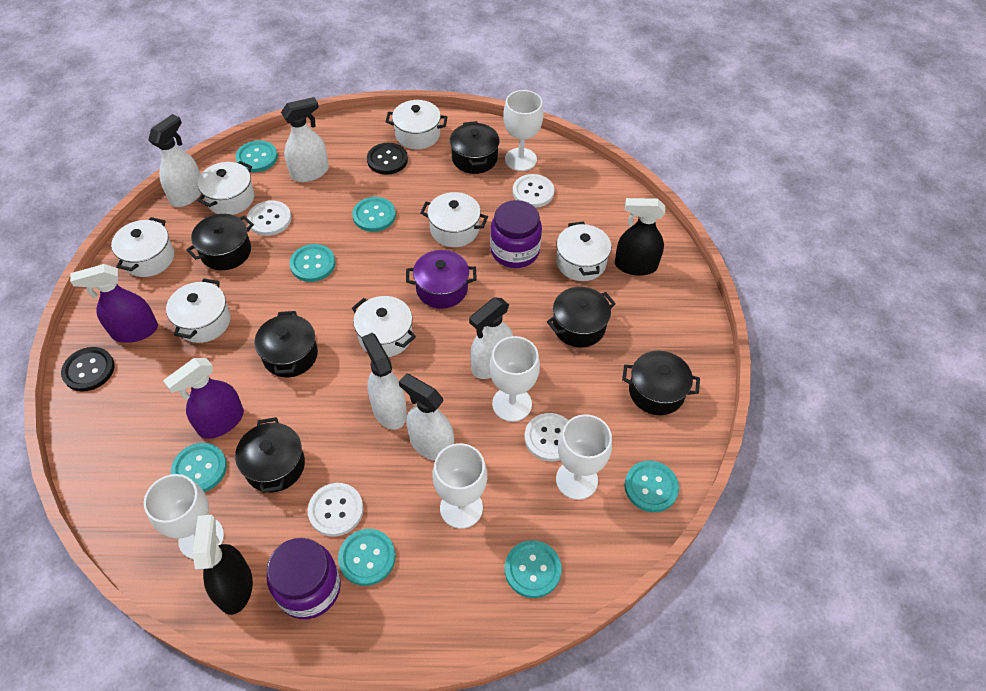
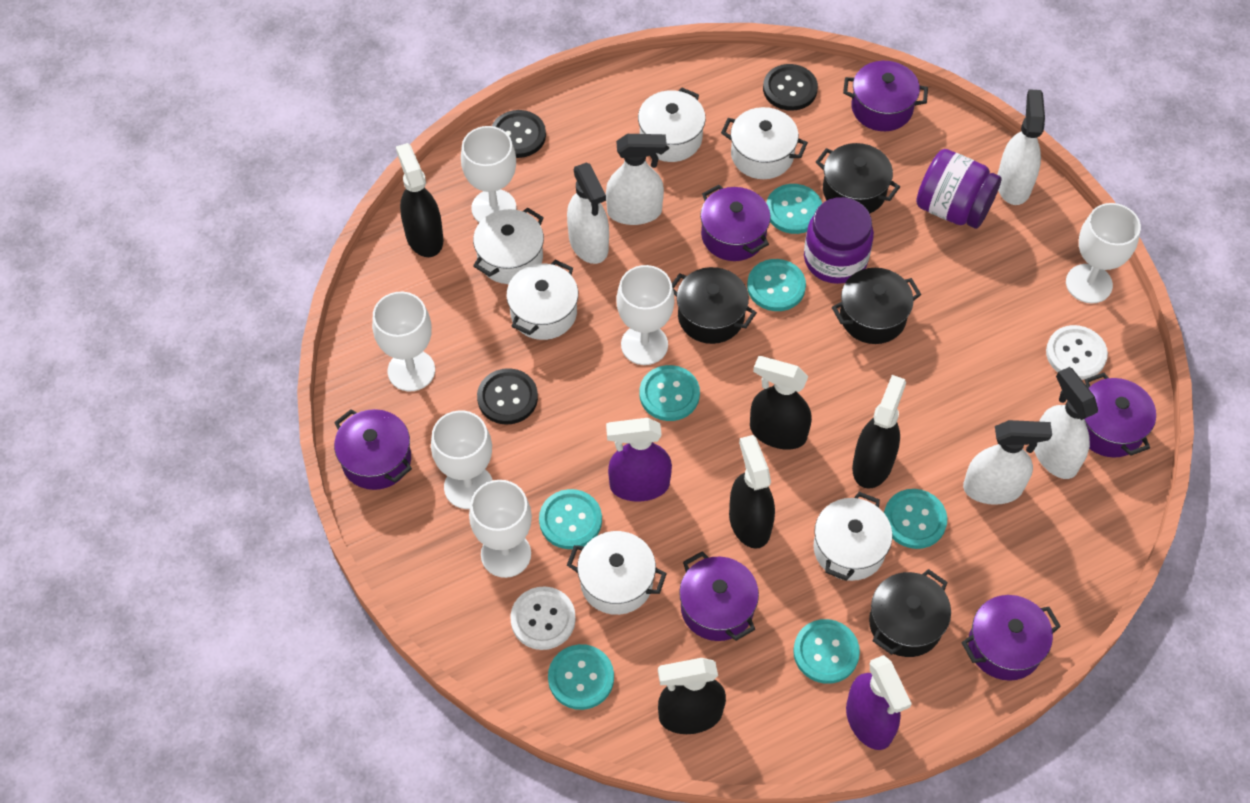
black button: 2 -> 3
black pot: 6 -> 4
black spray bottle: 2 -> 5
purple pot: 1 -> 6
white button: 4 -> 2
white goblet: 5 -> 6
white pot: 7 -> 6

